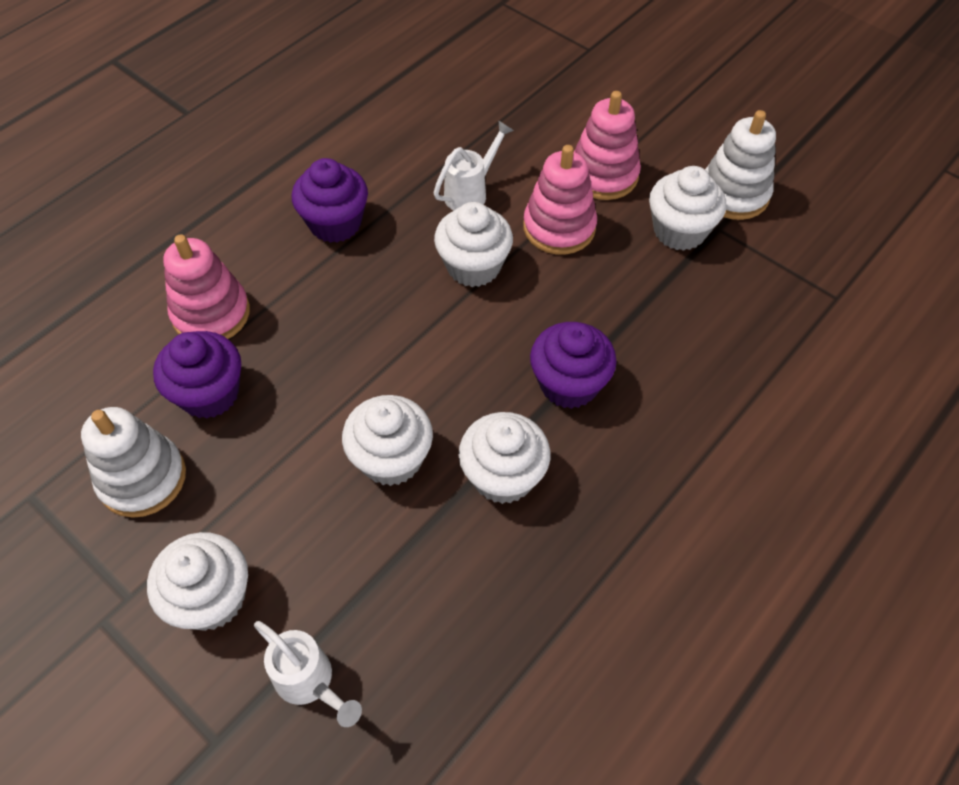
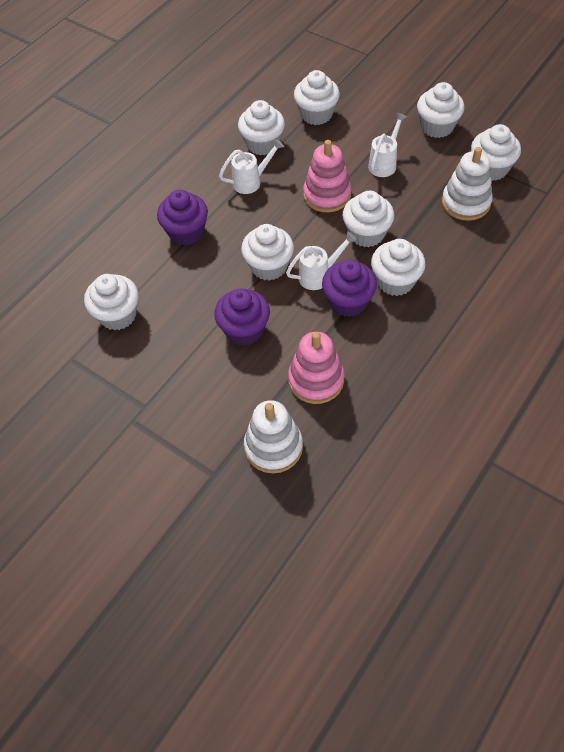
pink stacking toy: 3 -> 2
white cupcake: 5 -> 8
white watering can: 2 -> 3

